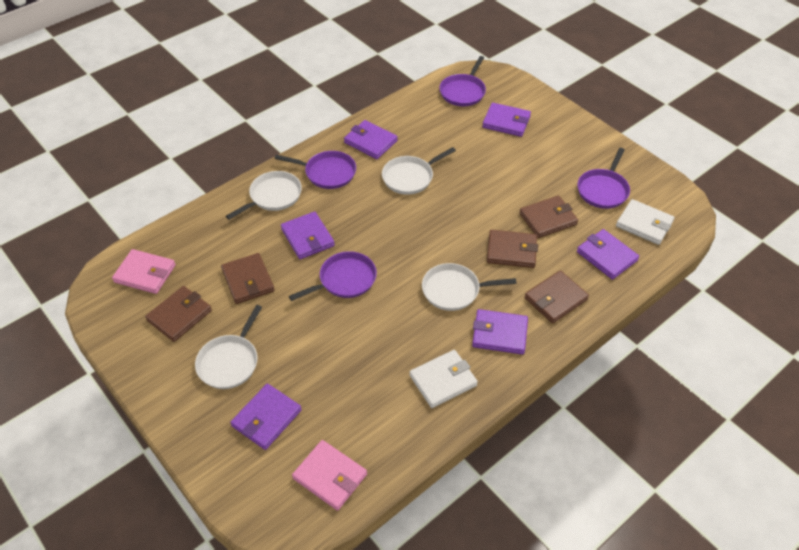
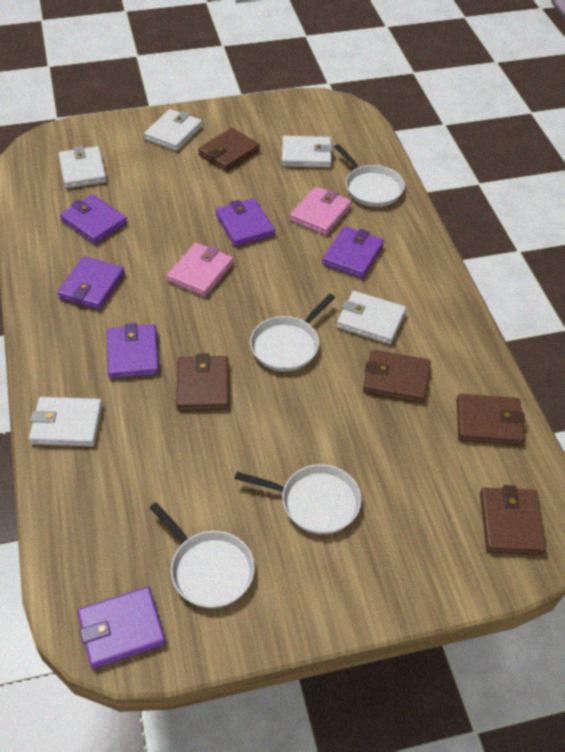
purple pan: 4 -> 0
white wallet: 2 -> 5

